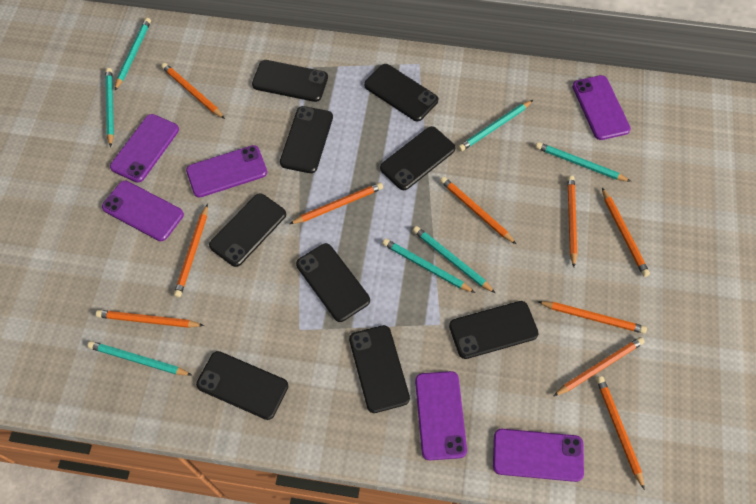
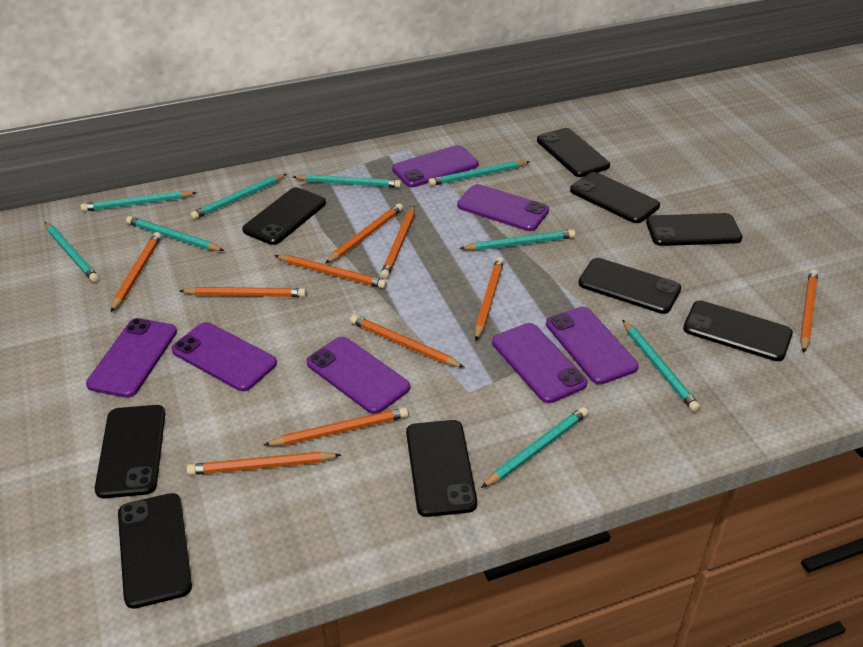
purple phone: 6 -> 7
turquoise pencil: 7 -> 9

